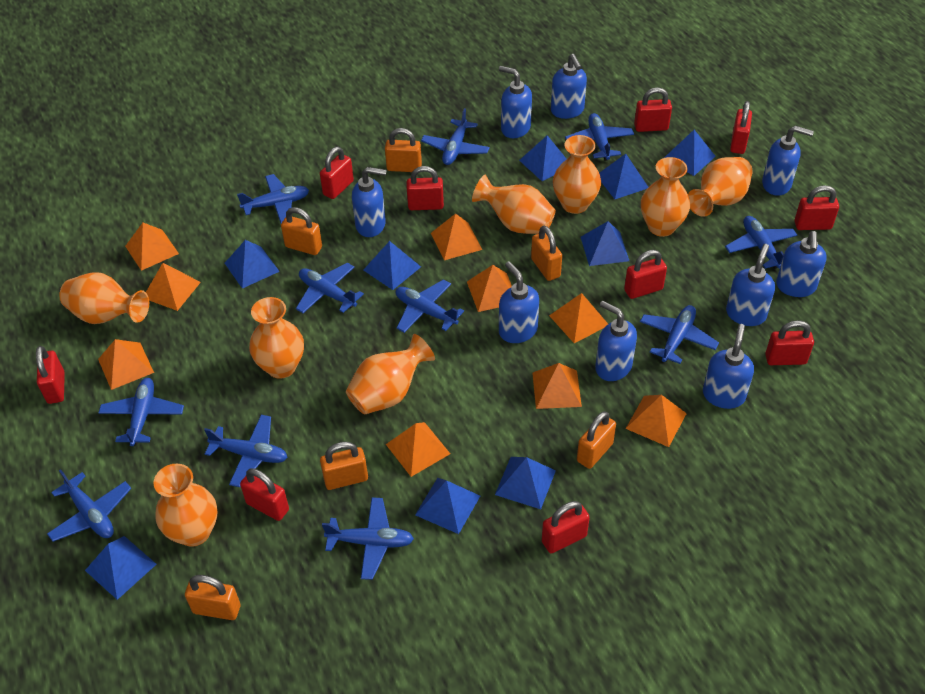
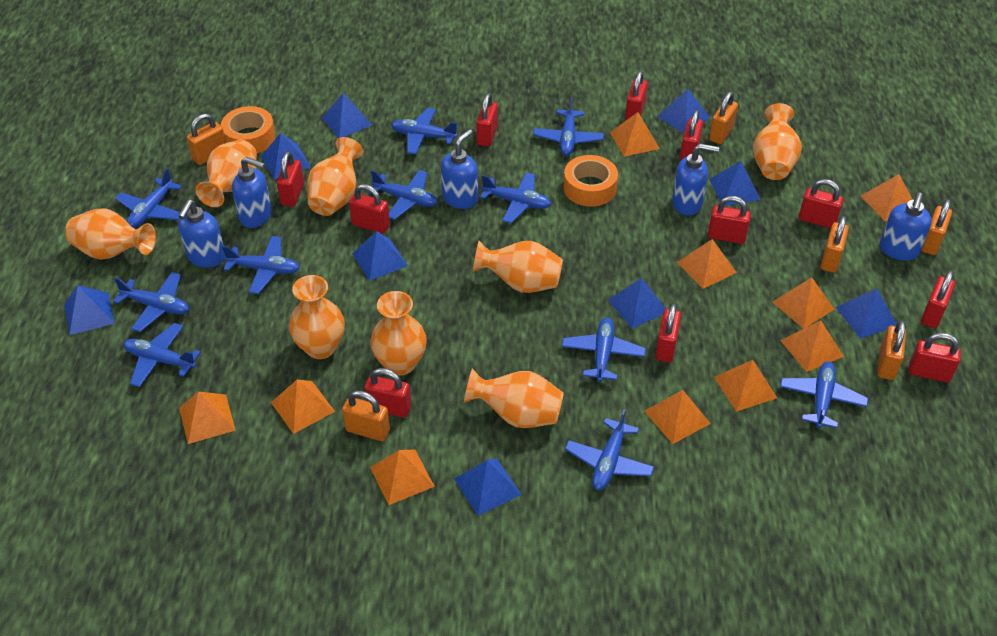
blue soap dispenser: 9 -> 5
orange pyramid: 9 -> 10
orange tape: 0 -> 2
red padlock: 10 -> 11

